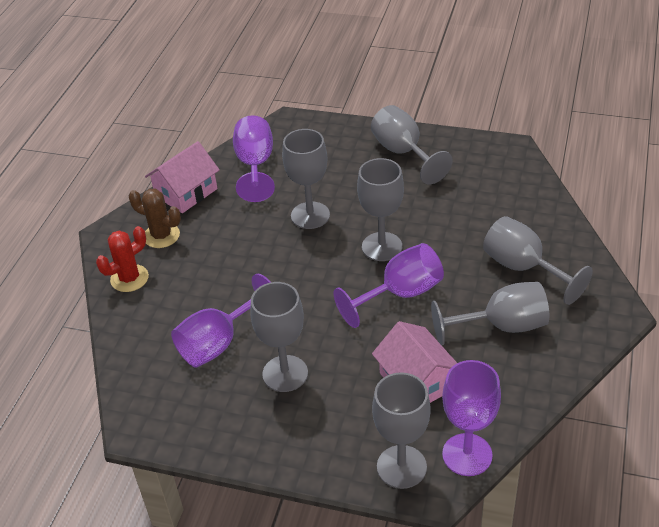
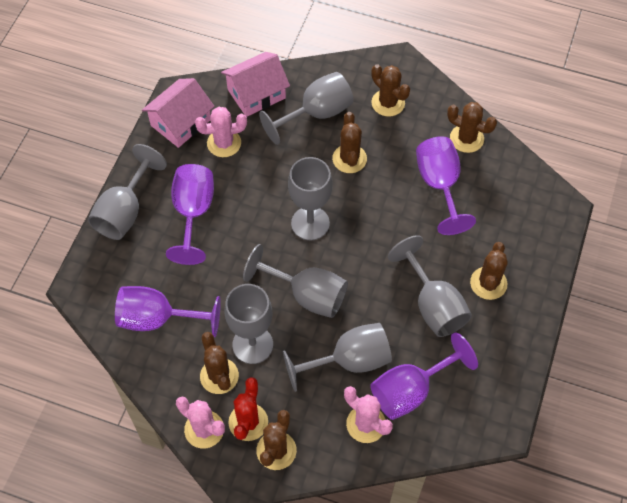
brown cactus: 1 -> 6
pink cactus: 0 -> 3

